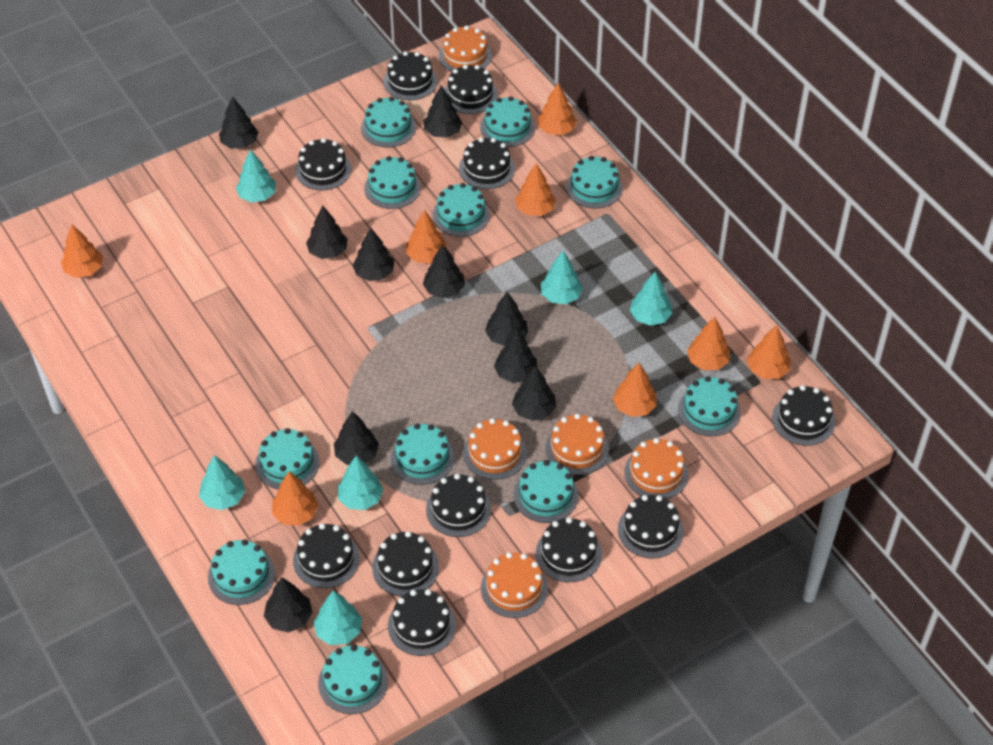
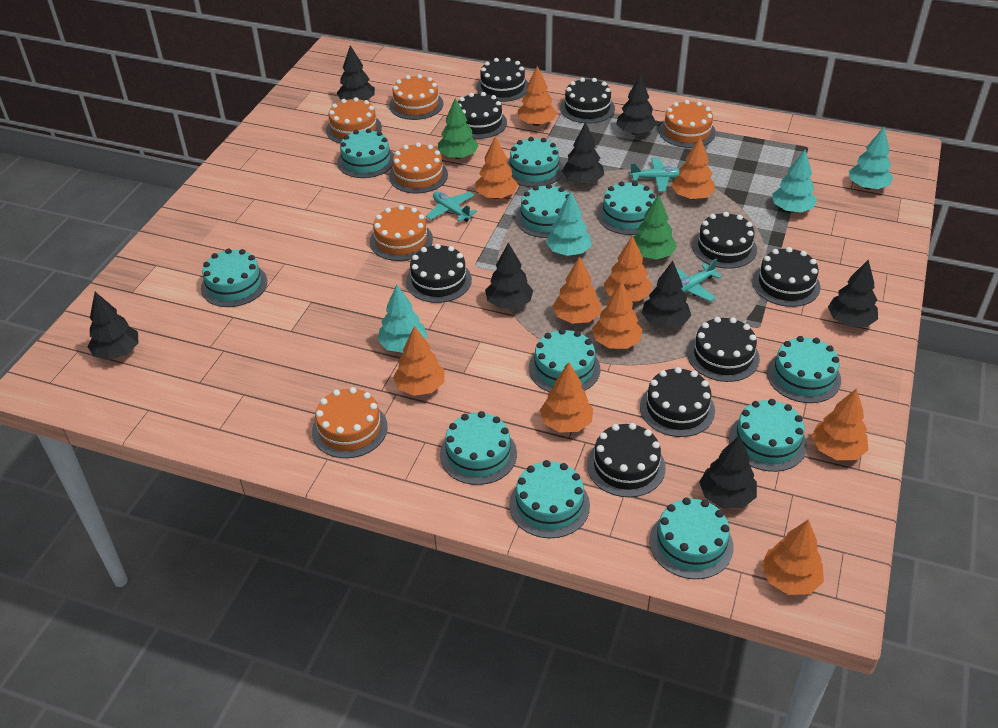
black cake: 11 -> 9
black tree: 10 -> 8
green tree: 0 -> 2
orange cake: 5 -> 6
orange tree: 8 -> 10
turquoise plane: 0 -> 3
turquoise tree: 6 -> 4

